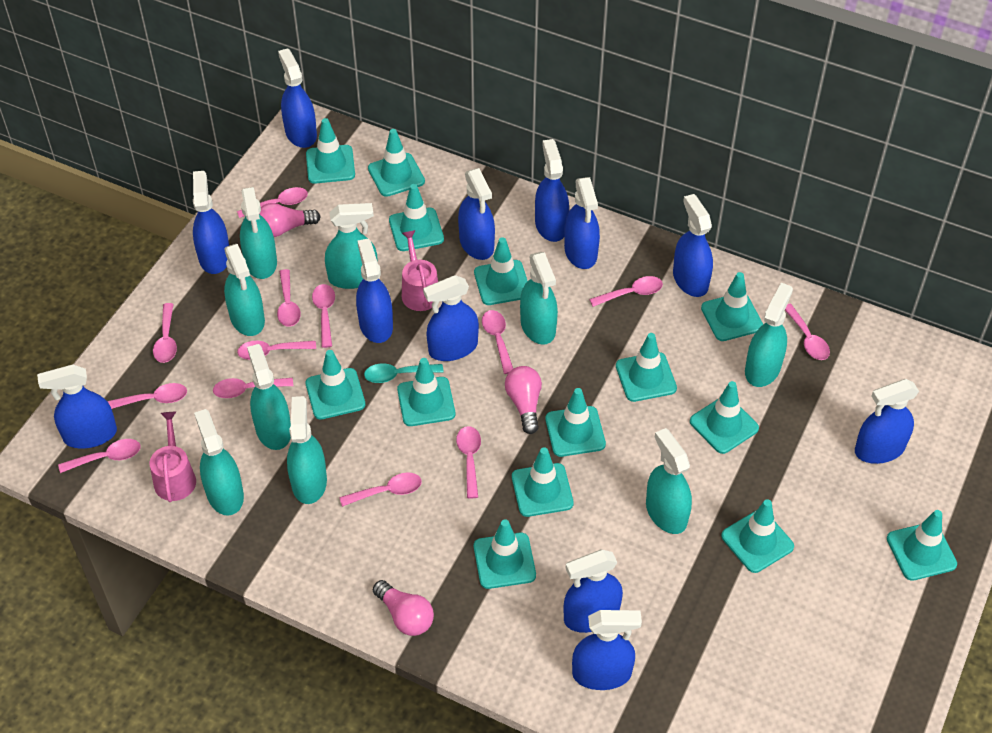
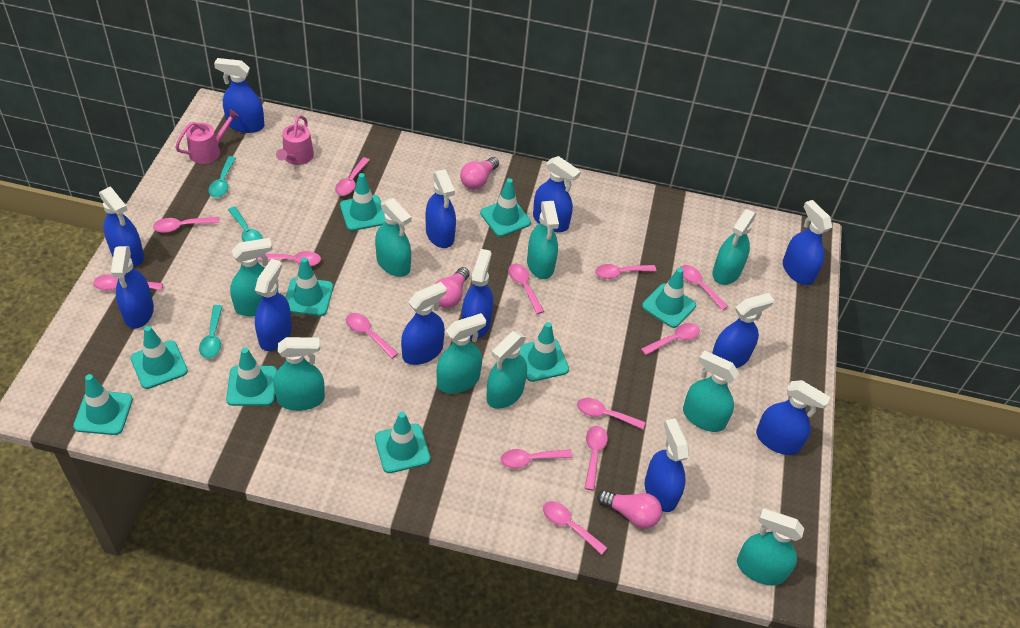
turquoise spoon: 1 -> 3
turquoise traffic cone: 14 -> 9

